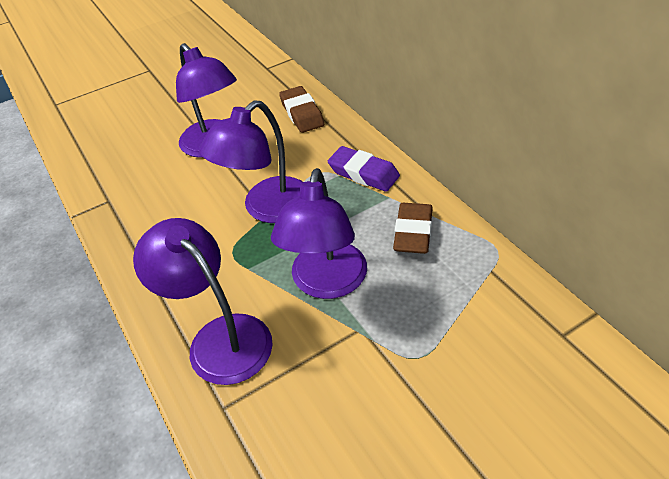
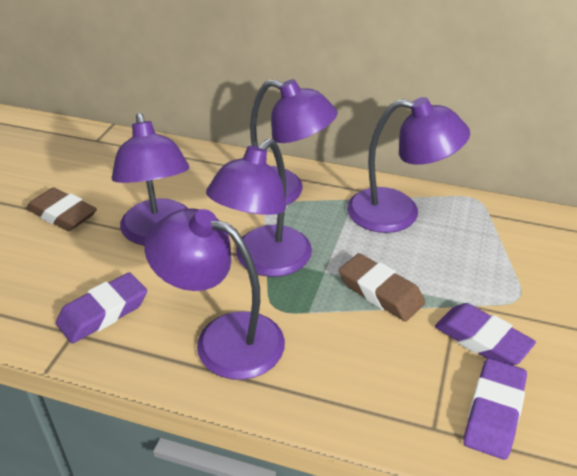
purple eraser: 1 -> 3
purple lamp: 4 -> 5

